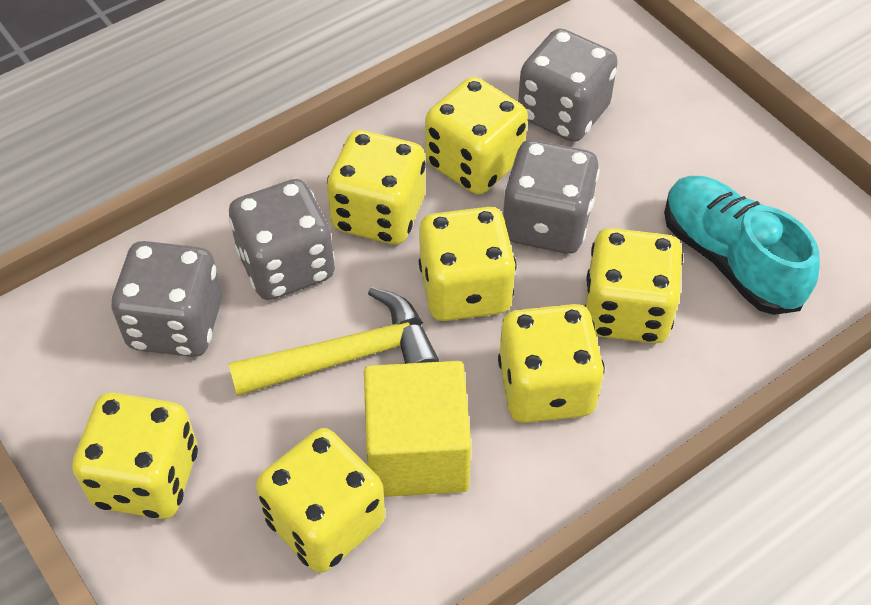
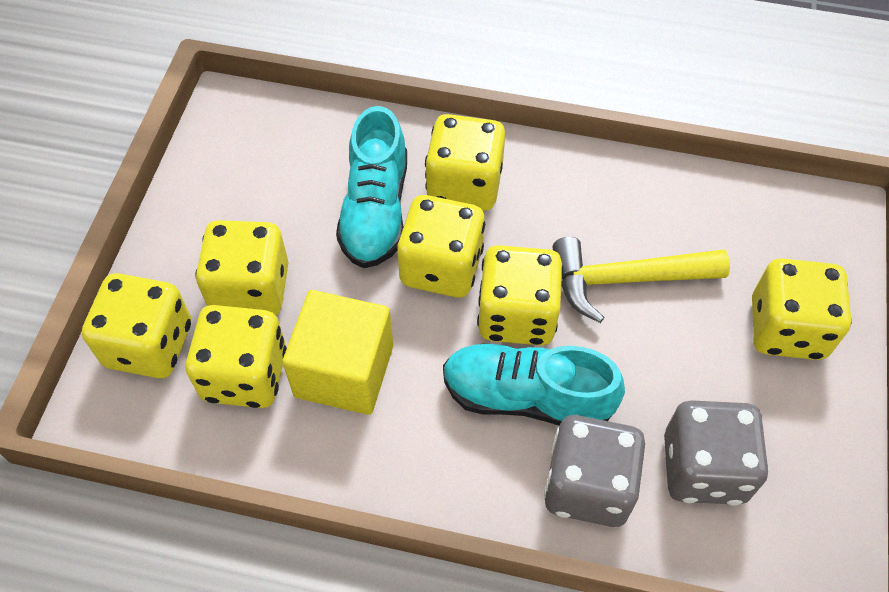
grey dice: 4 -> 2
turquoise shoe: 1 -> 2

